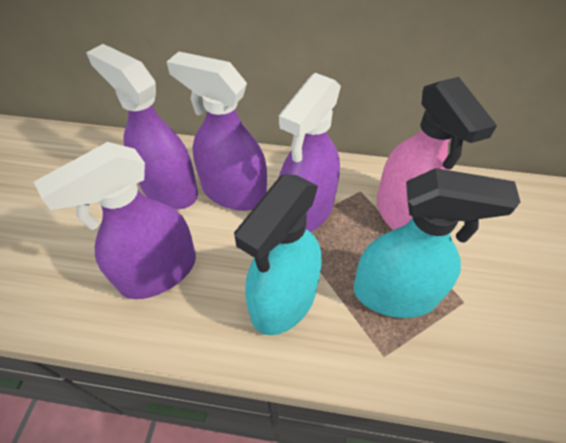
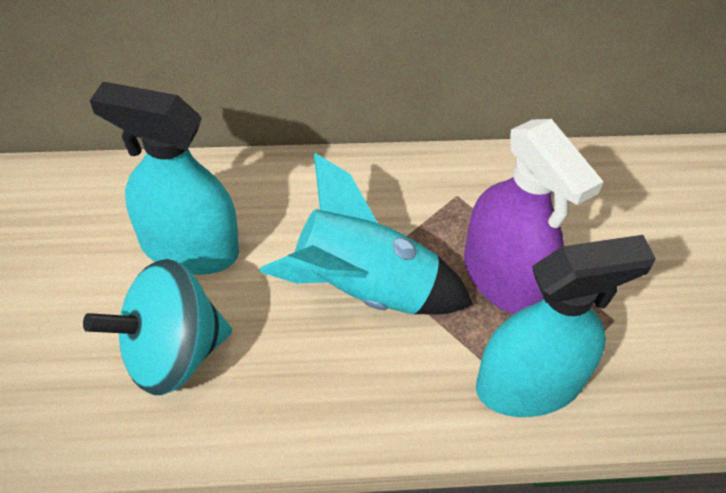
pink spray bottle: 1 -> 0
purple spray bottle: 4 -> 1
turquoise rocket: 0 -> 1
turquoise spinning top: 0 -> 1

